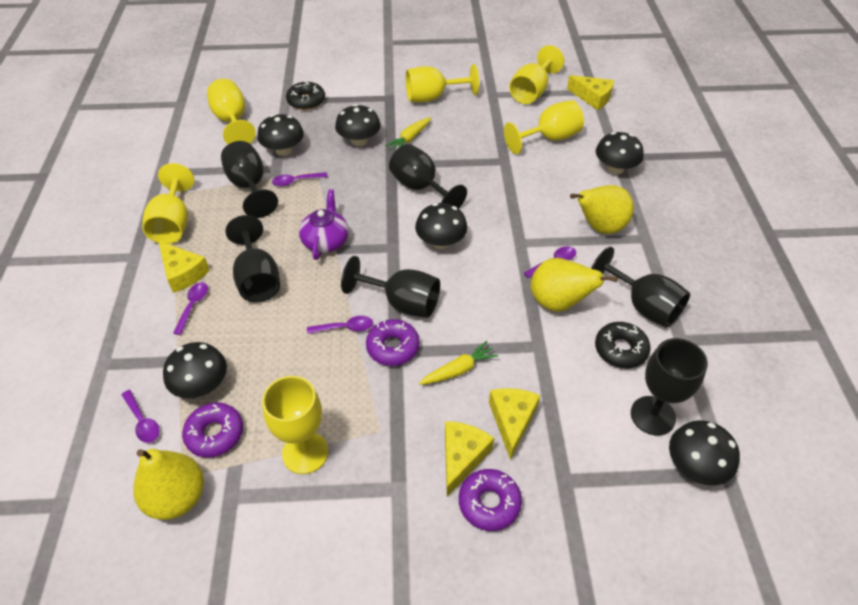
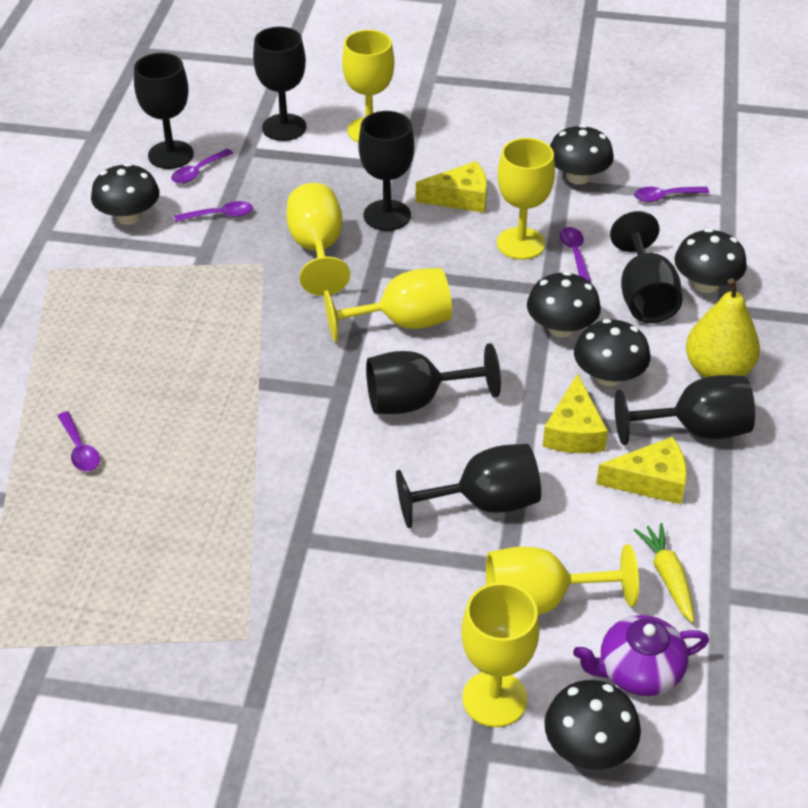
black donut: 2 -> 0
black goblet: 6 -> 7
purple donut: 3 -> 0
yellow carrot: 2 -> 1
yellow cheese: 4 -> 3
yellow pear: 3 -> 1

